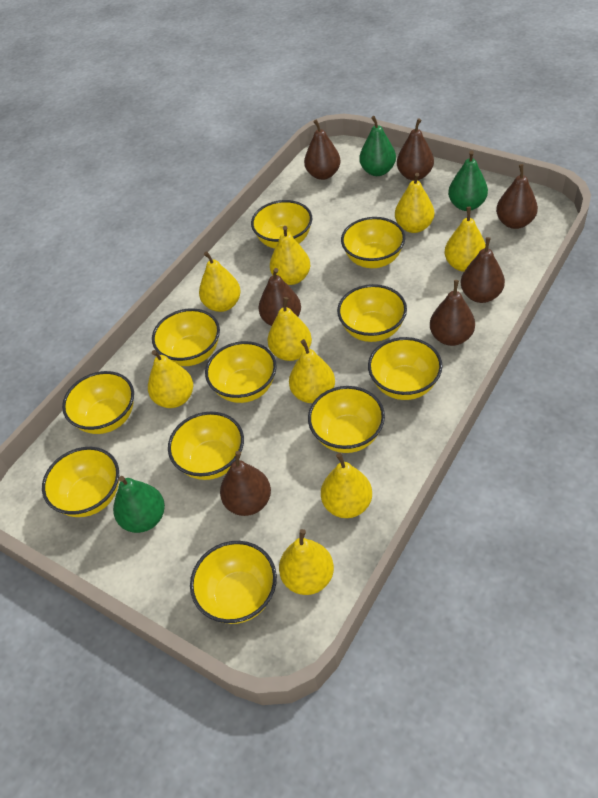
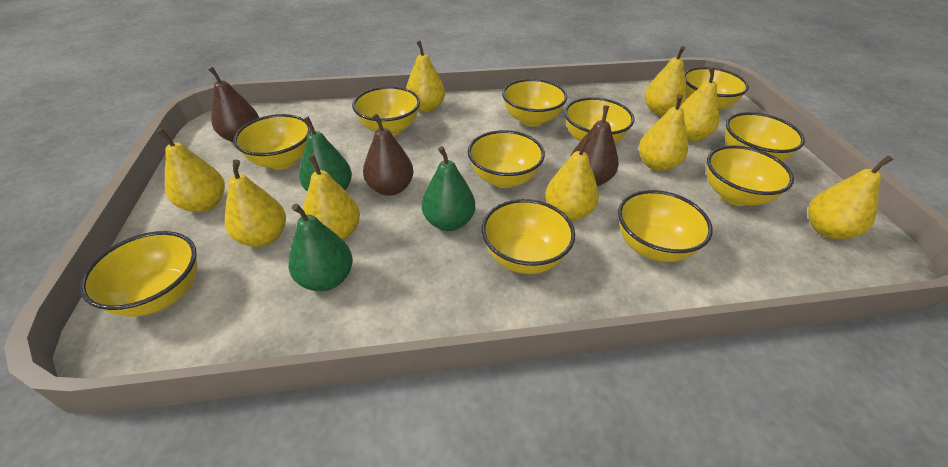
brown pear: 7 -> 3

